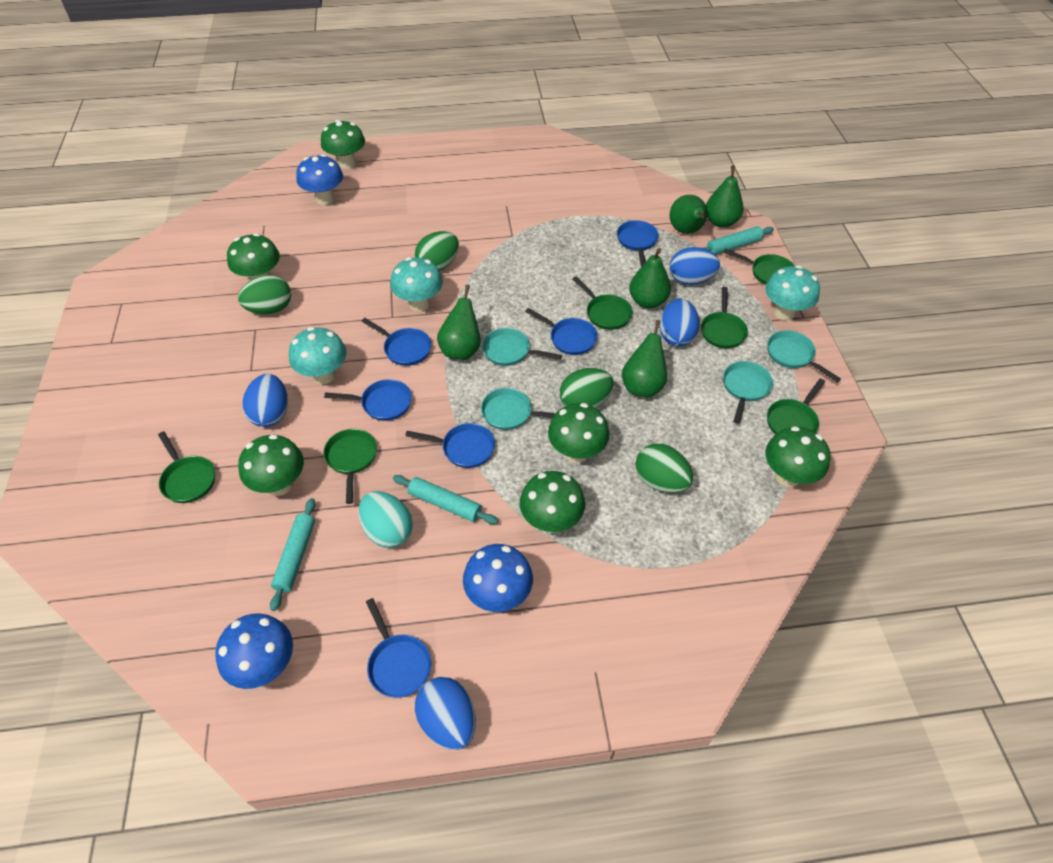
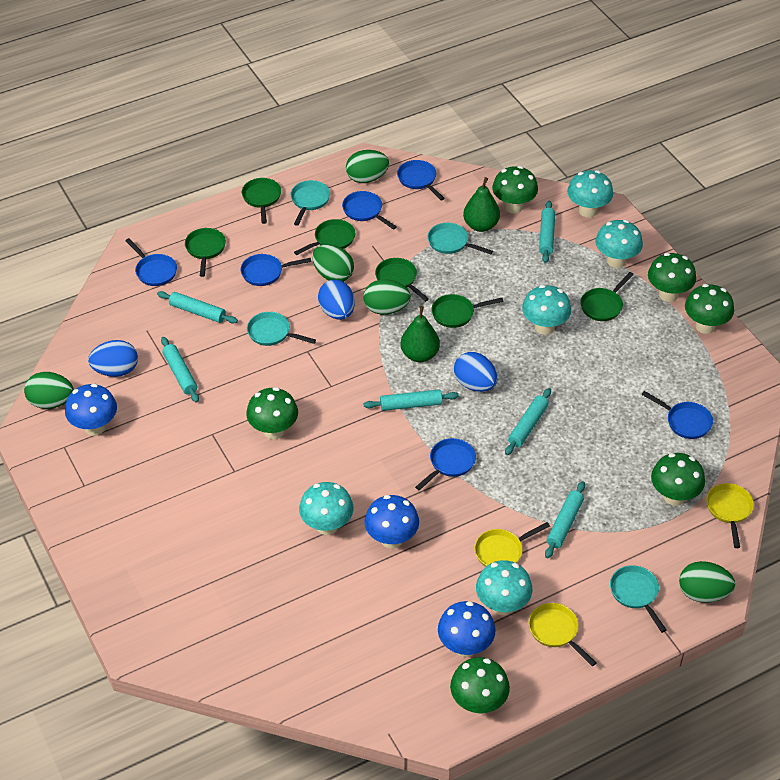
blue egg: 4 -> 3
green egg: 4 -> 5
green pear: 5 -> 2
turquoise egg: 1 -> 0
turquoise mushroom: 3 -> 5
turquoise rolling pin: 3 -> 6
yellow pan: 0 -> 3

